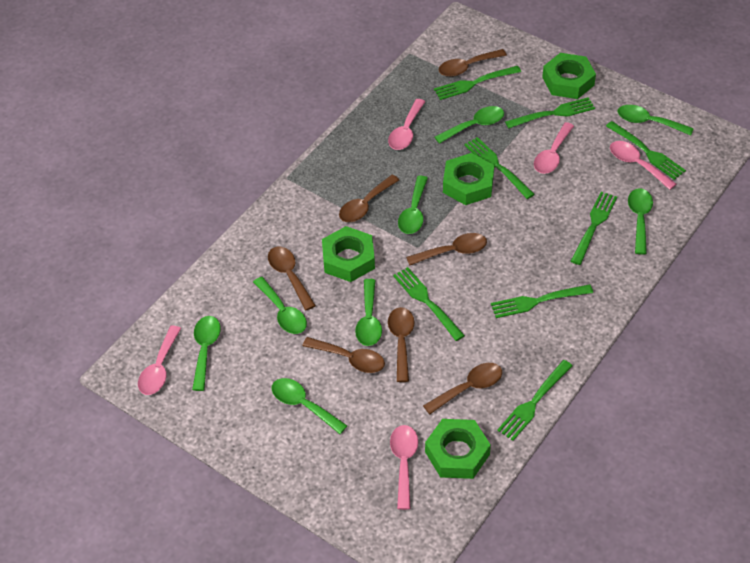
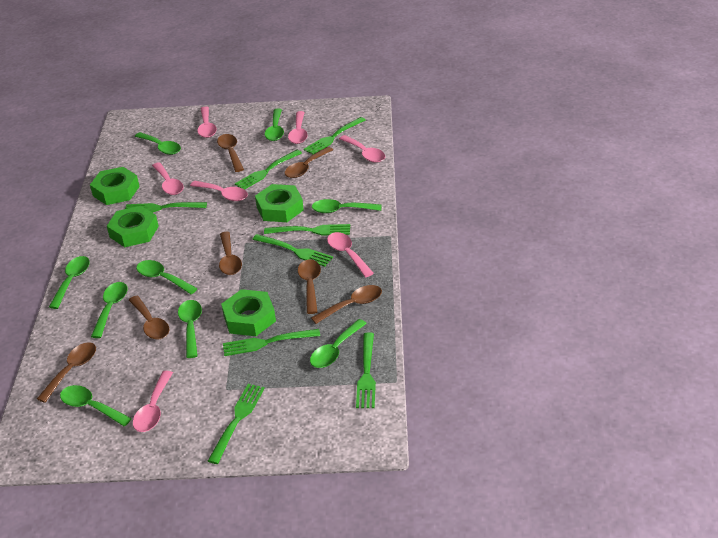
green spoon: 8 -> 9
pink spoon: 5 -> 7

